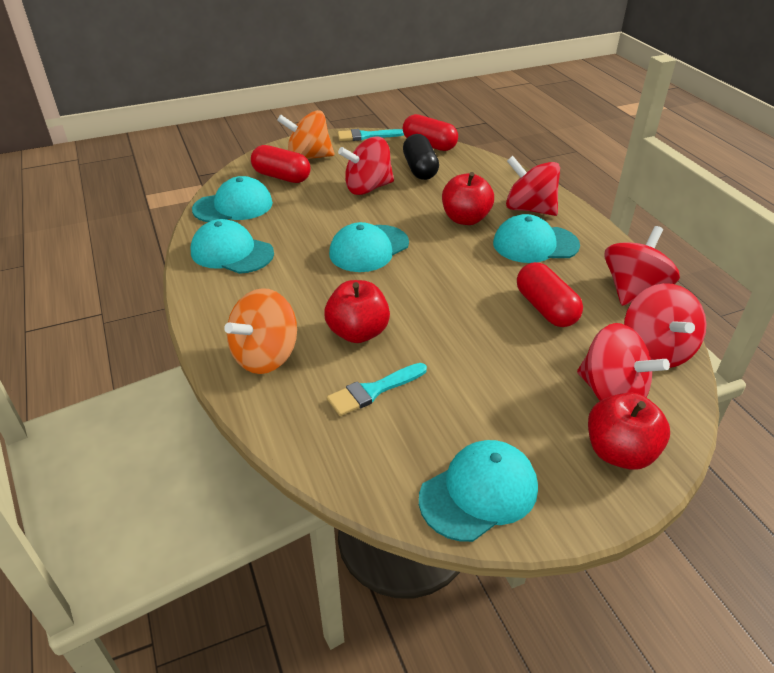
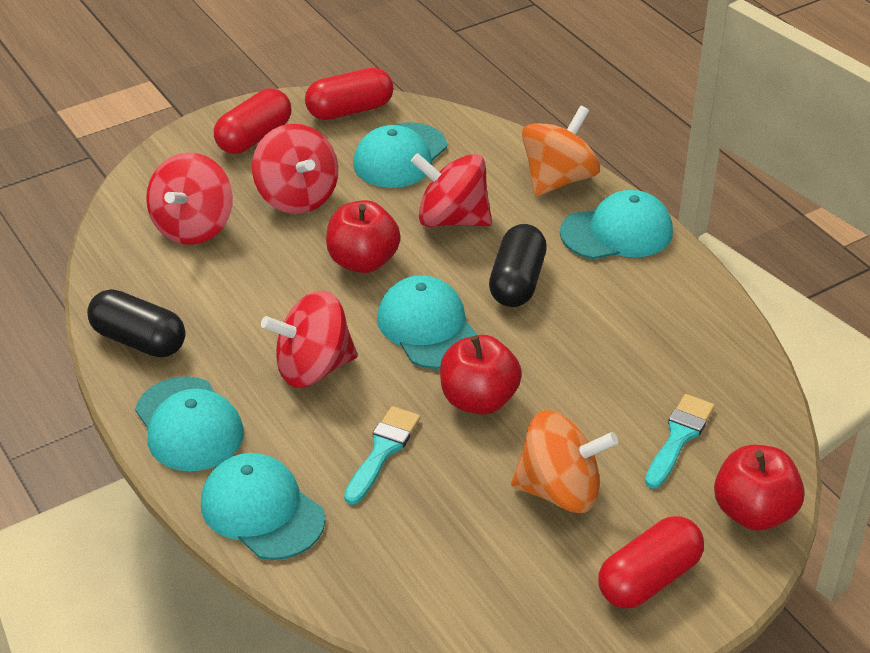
black capsule: 1 -> 2
red spinning top: 5 -> 4

